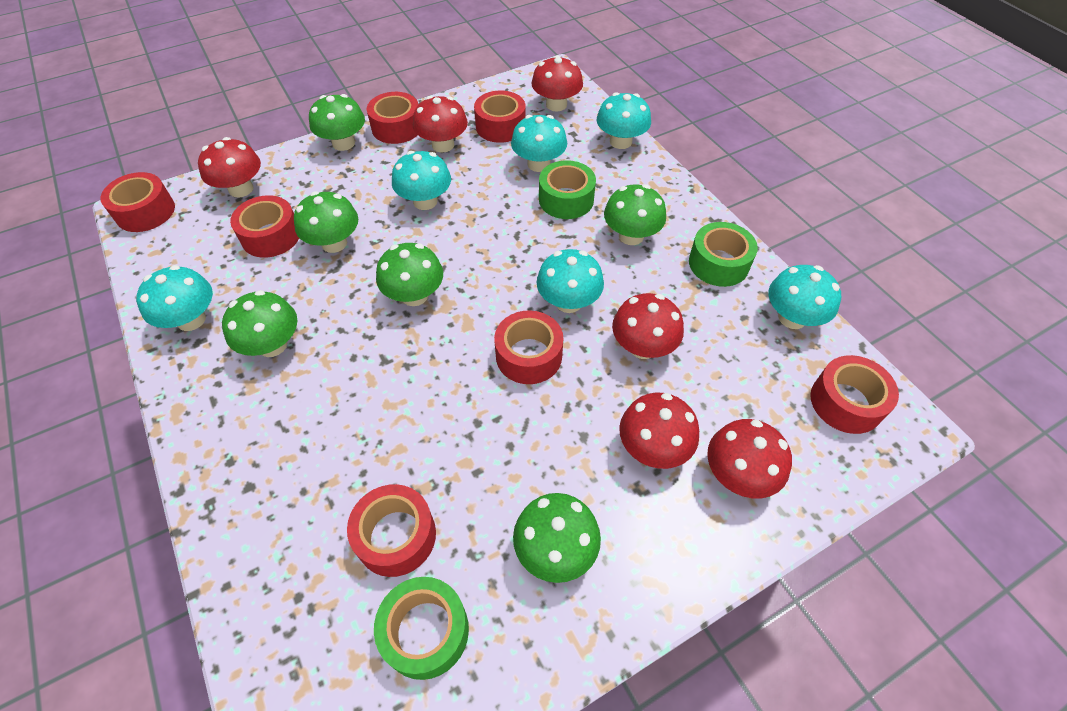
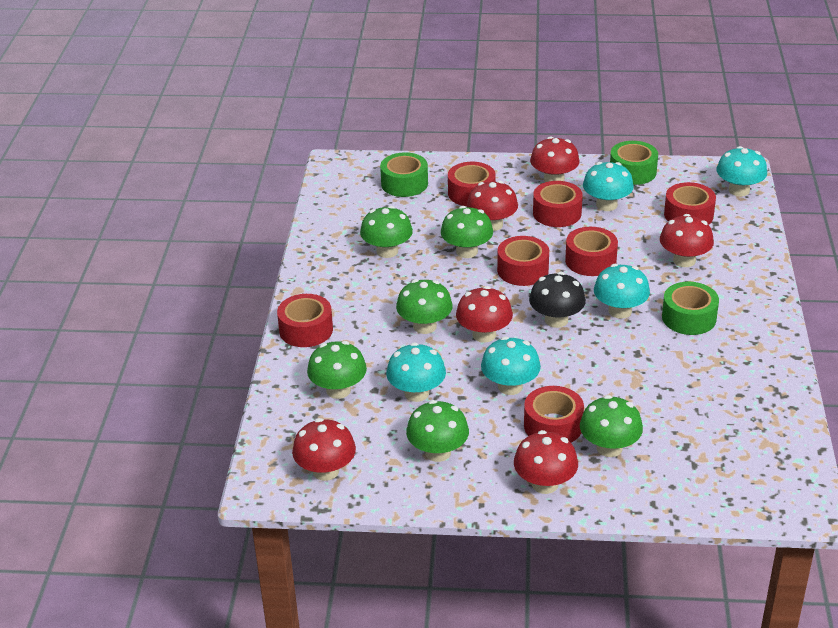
black mushroom: 0 -> 1
turquoise mushroom: 6 -> 5

